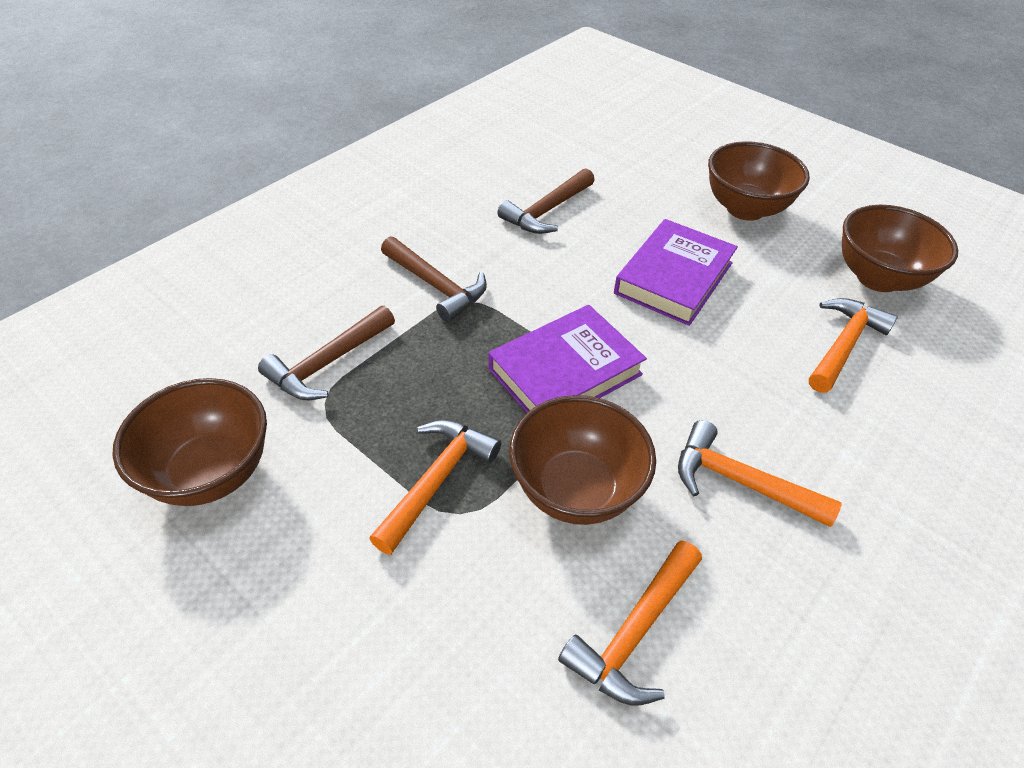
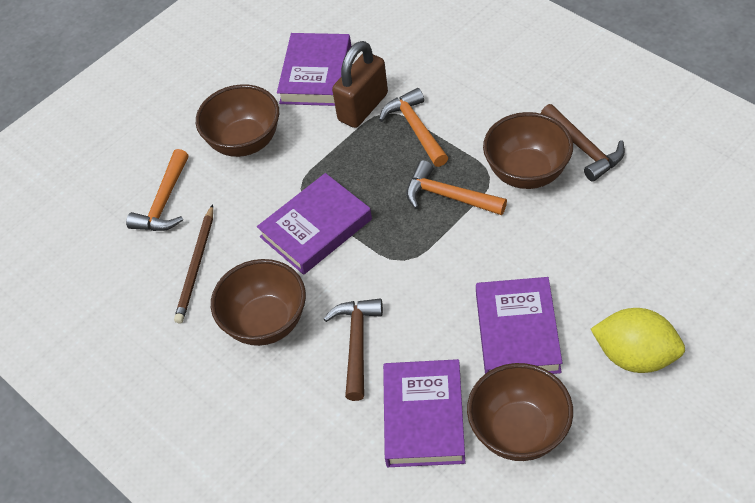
brown hammer: 3 -> 2
brown padlock: 0 -> 1
brown pencil: 0 -> 1
orange hammer: 4 -> 3
purple book: 2 -> 4
yellow lemon: 0 -> 1

